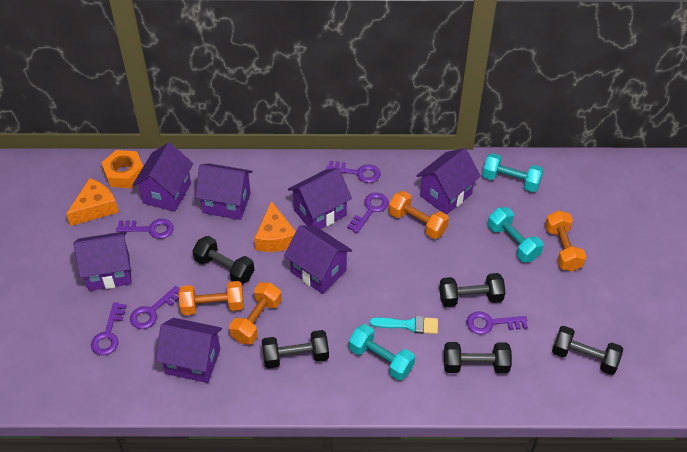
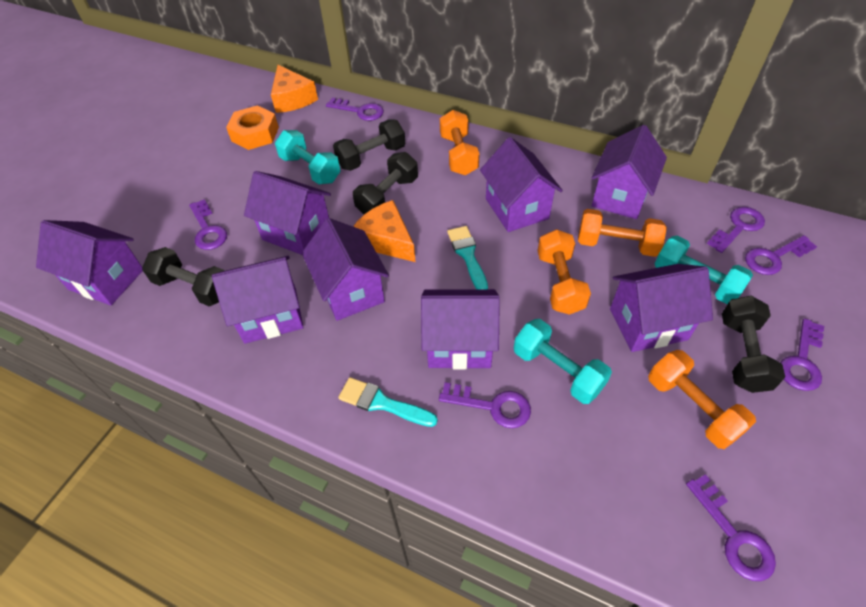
black dumbbell: 5 -> 4
purple house: 7 -> 8
purple key: 6 -> 7
turquoise brush: 1 -> 2

